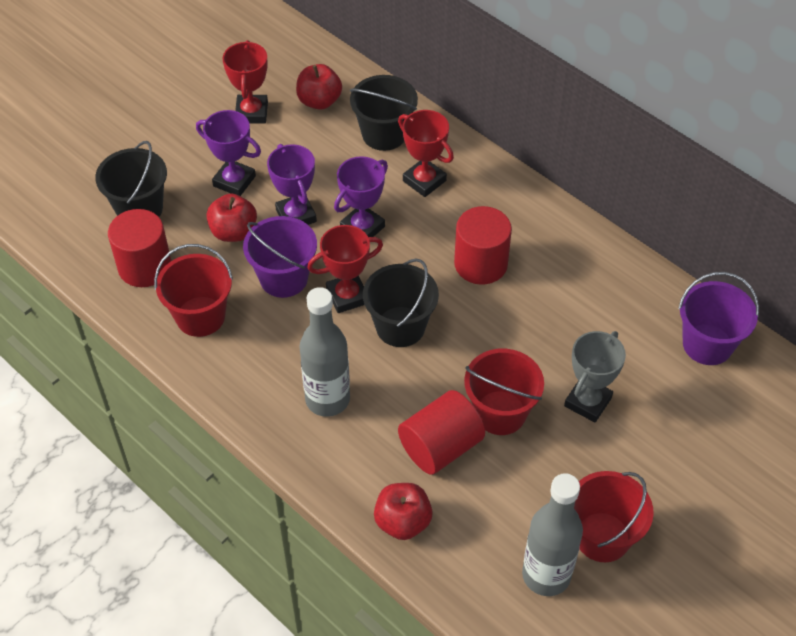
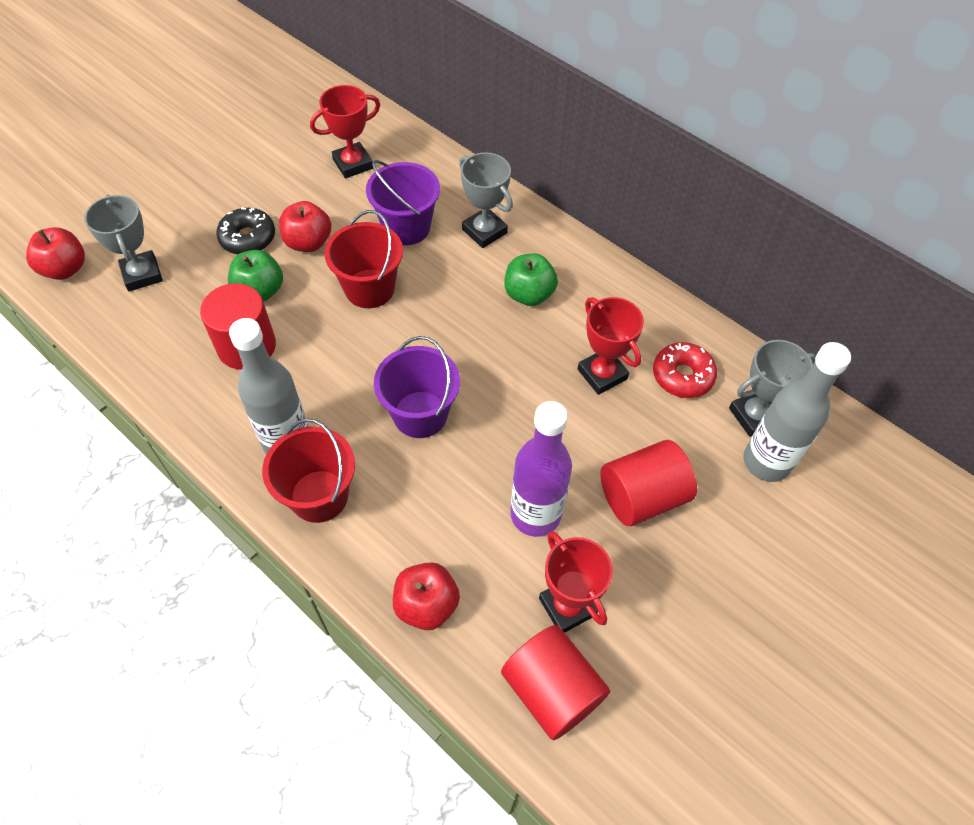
black bucket: 3 -> 0
black donut: 0 -> 1
green apple: 0 -> 2
grey trophy: 1 -> 3
purple bottle: 0 -> 1
purple trophy: 3 -> 0
red bucket: 3 -> 2
red donut: 0 -> 1

